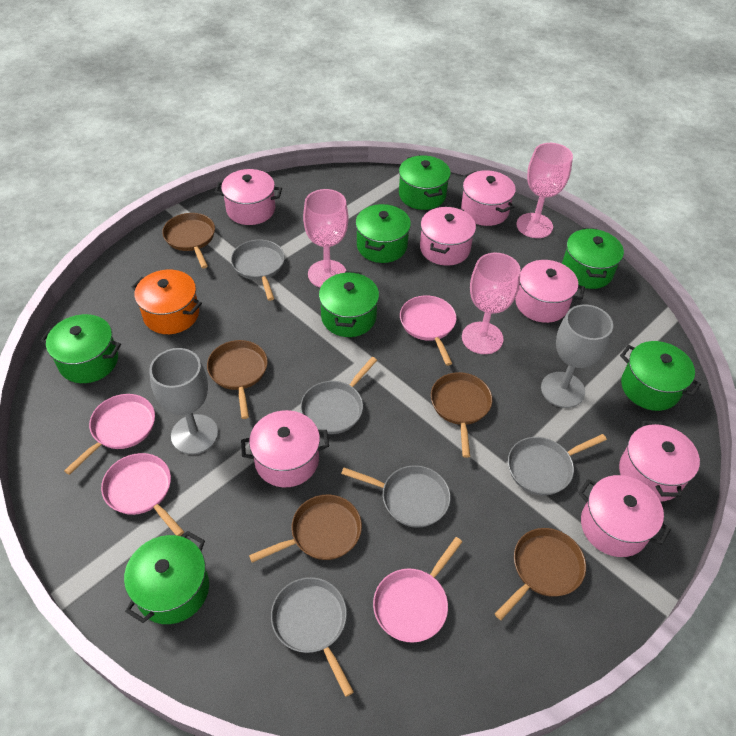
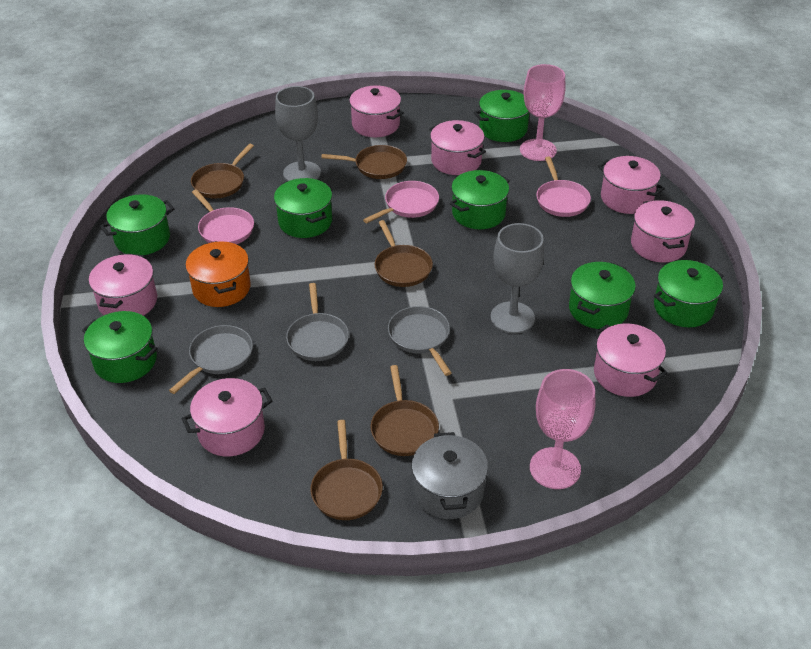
grey pan: 5 -> 3
grey pot: 0 -> 1
pink goblet: 3 -> 2
pink pan: 4 -> 3

